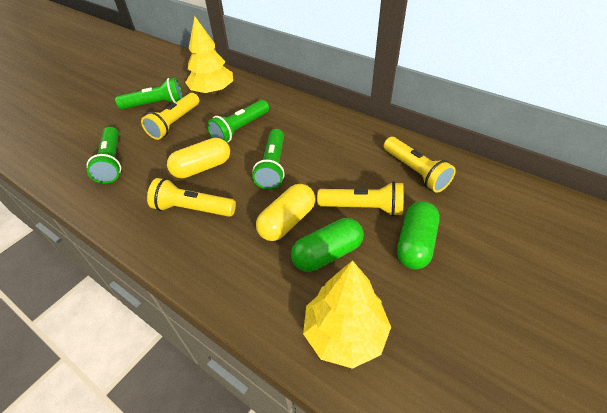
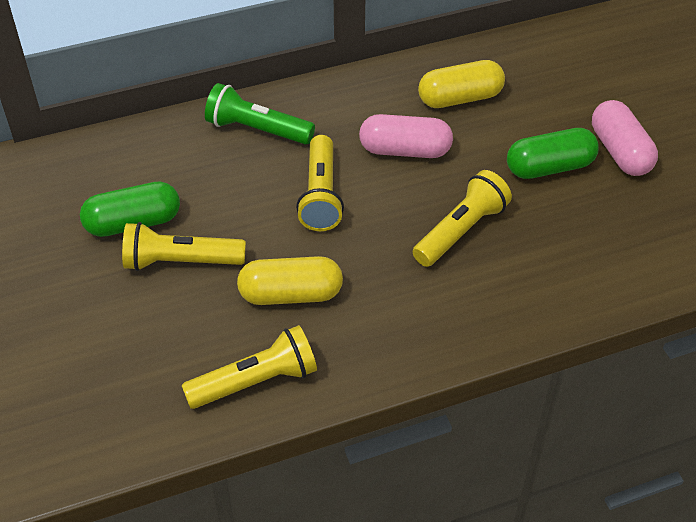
green flashlight: 4 -> 1
pink capsule: 0 -> 2
yellow tree: 2 -> 0

